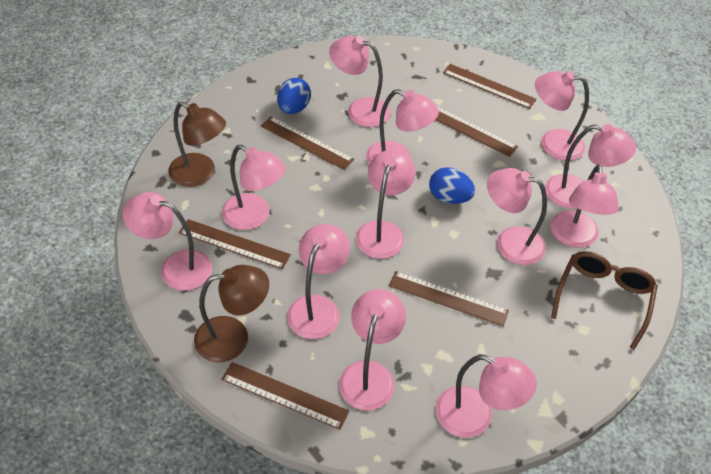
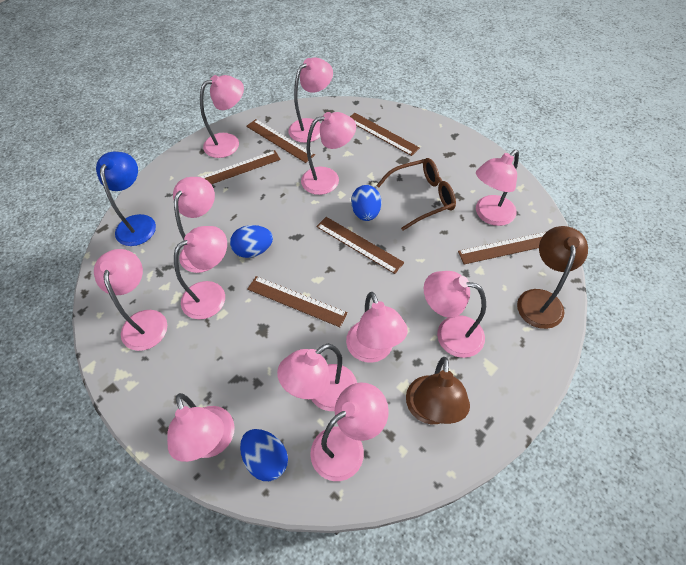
blue egg: 2 -> 3
blue lamp: 0 -> 1

